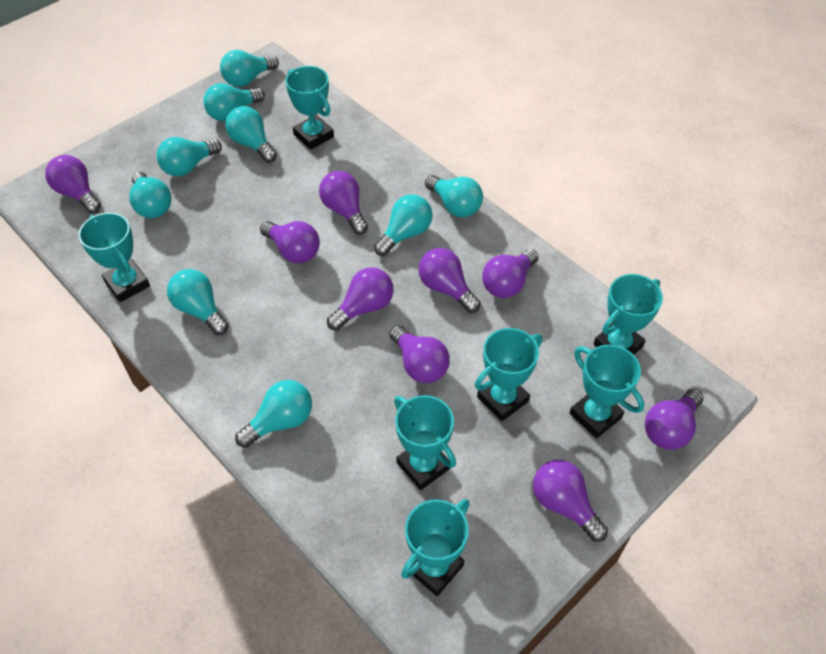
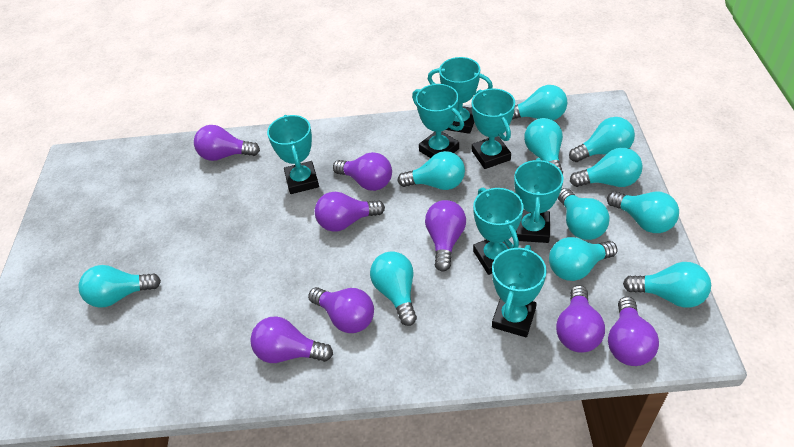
purple light bulb: 9 -> 8
turquoise light bulb: 9 -> 11

